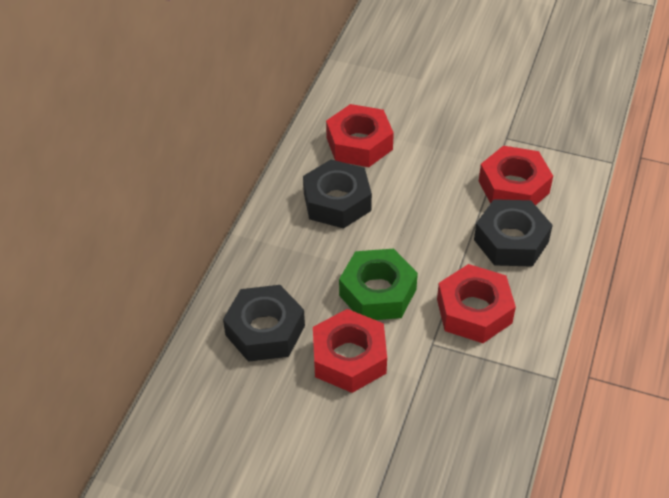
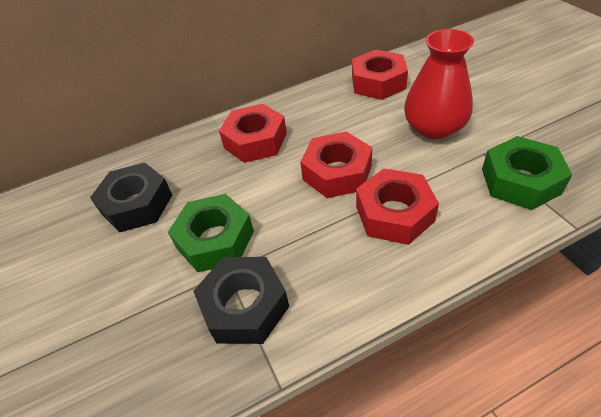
black nut: 3 -> 2
green nut: 1 -> 2
red vase: 0 -> 1

